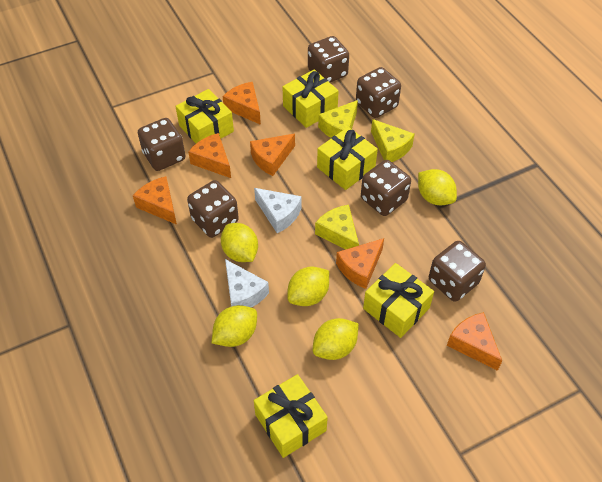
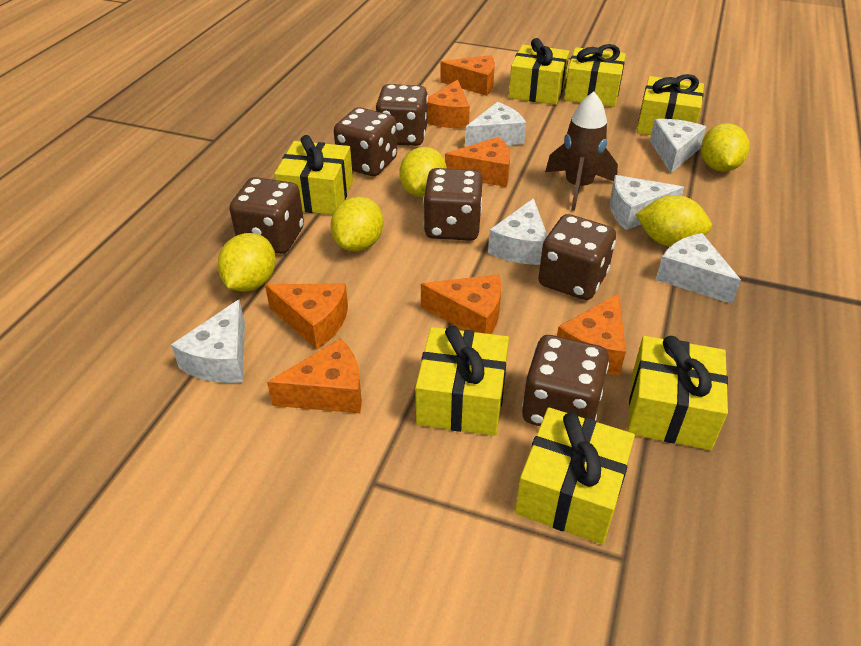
brown rocket: 0 -> 1
orange cheese: 6 -> 7
white cheese: 2 -> 6
yellow cheese: 3 -> 0
yellow gift: 5 -> 7

